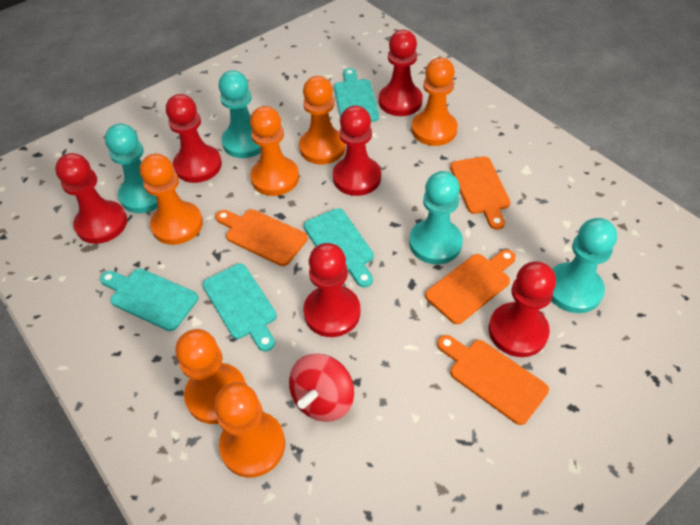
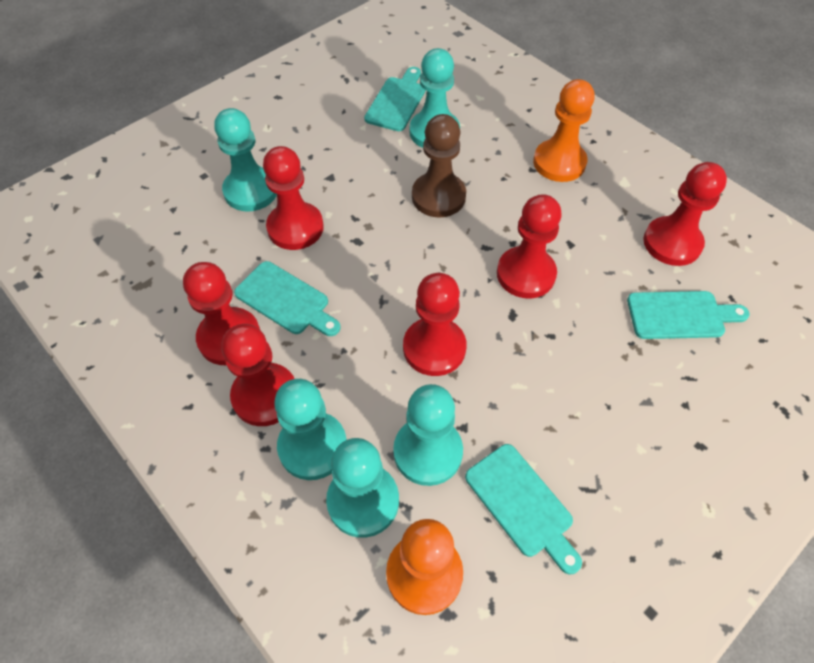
brown pawn: 0 -> 1
orange cutting board: 4 -> 0
orange pawn: 6 -> 2
red spinning top: 1 -> 0
turquoise pawn: 4 -> 5

